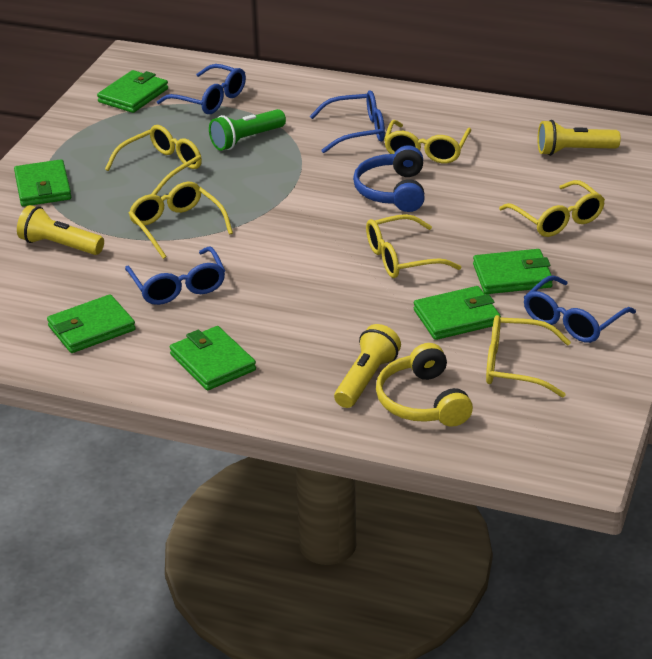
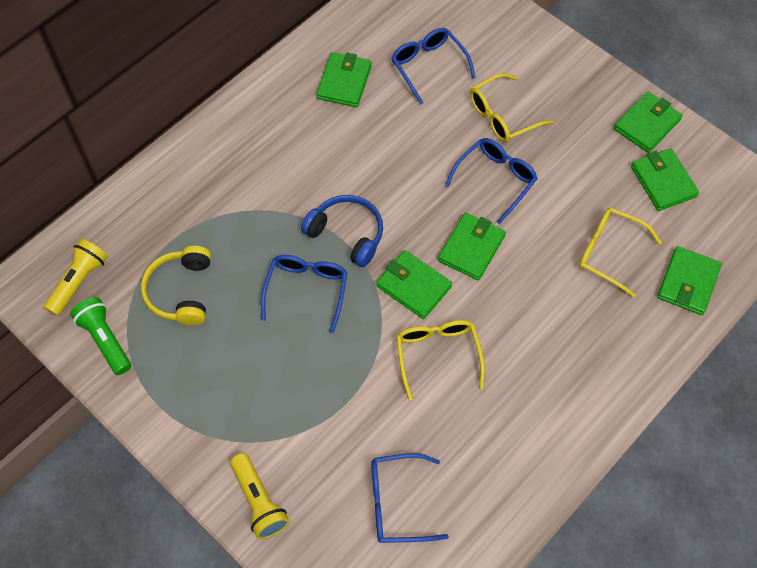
yellow flashlight: 3 -> 2
yellow glasses: 6 -> 3

